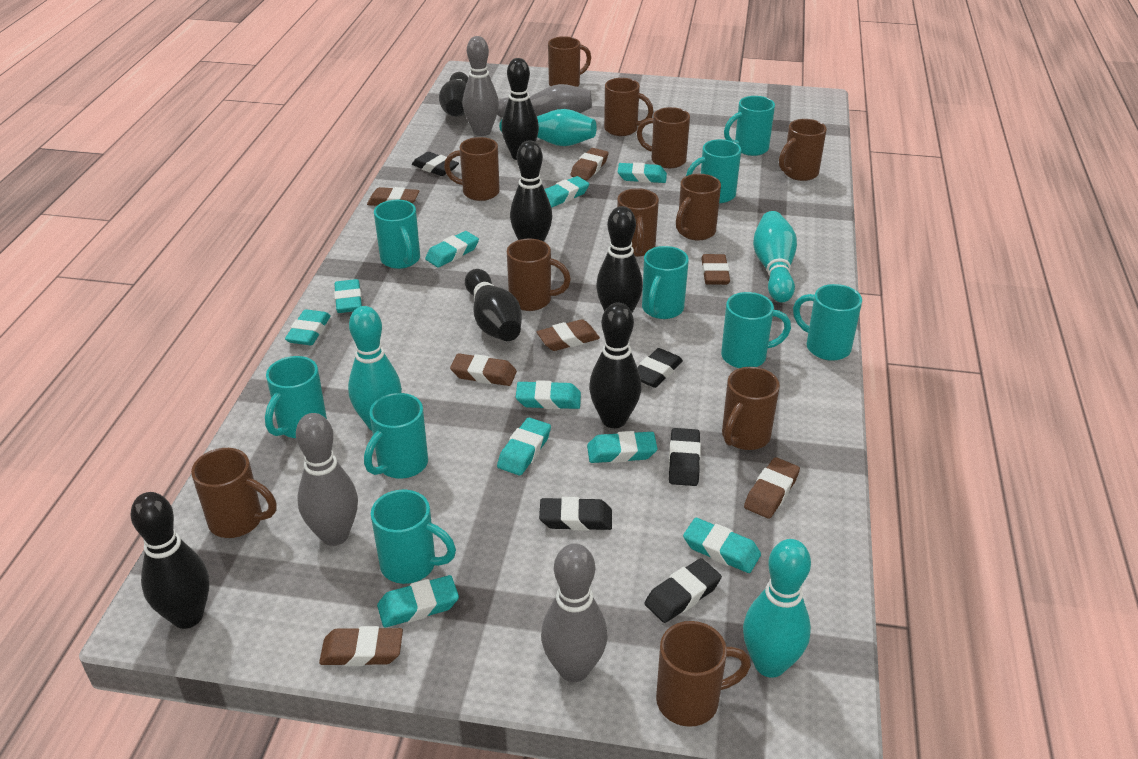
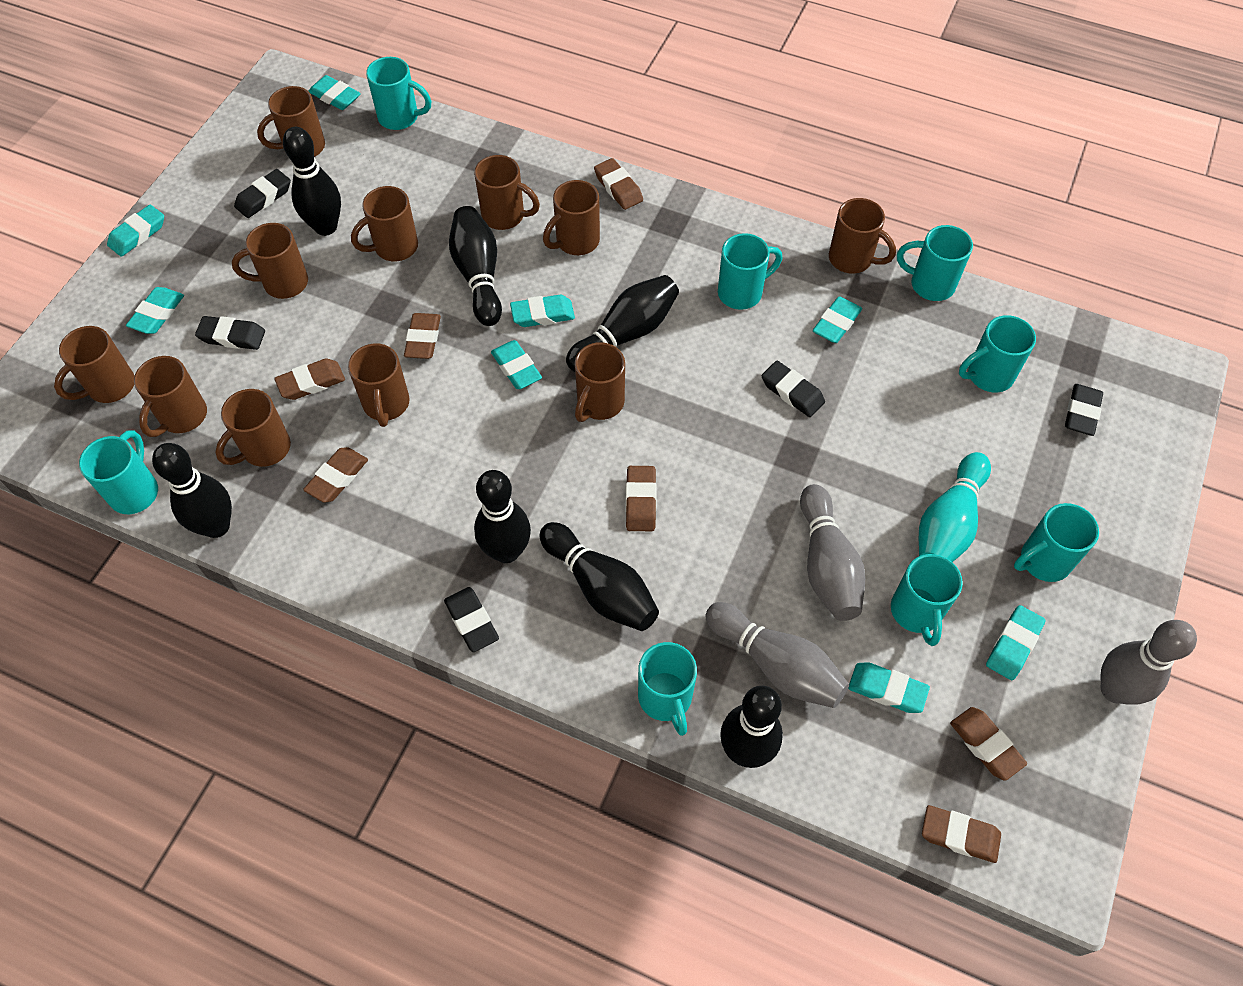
grey bowling pin: 4 -> 3
turquoise bowling pin: 4 -> 1
turquoise eraser: 10 -> 8
turquoise mug: 9 -> 8

